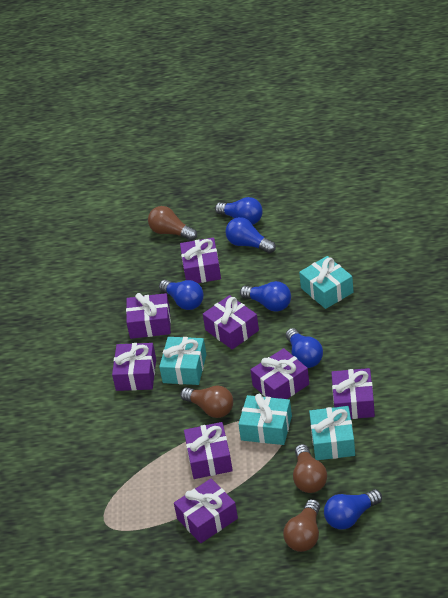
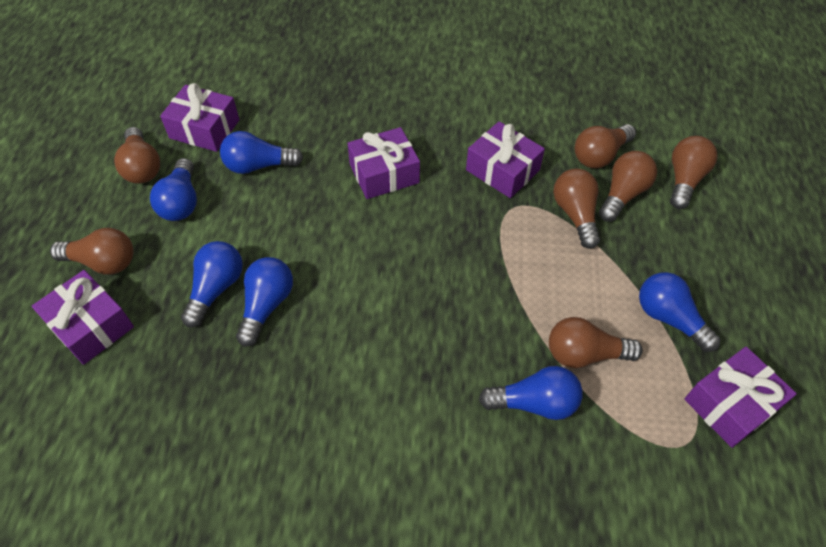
brown light bulb: 4 -> 7
purple gift: 8 -> 5
turquoise gift: 4 -> 0

